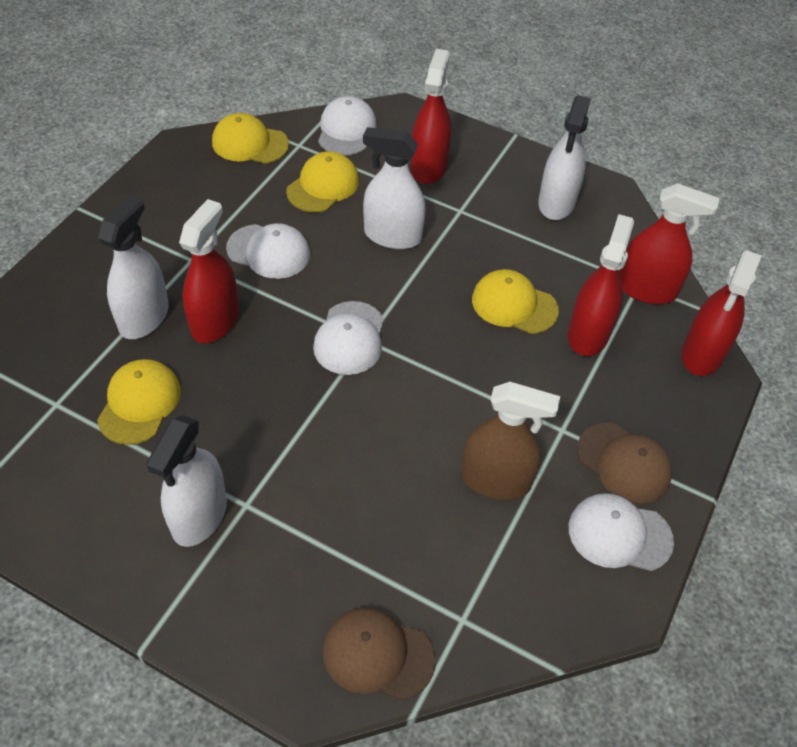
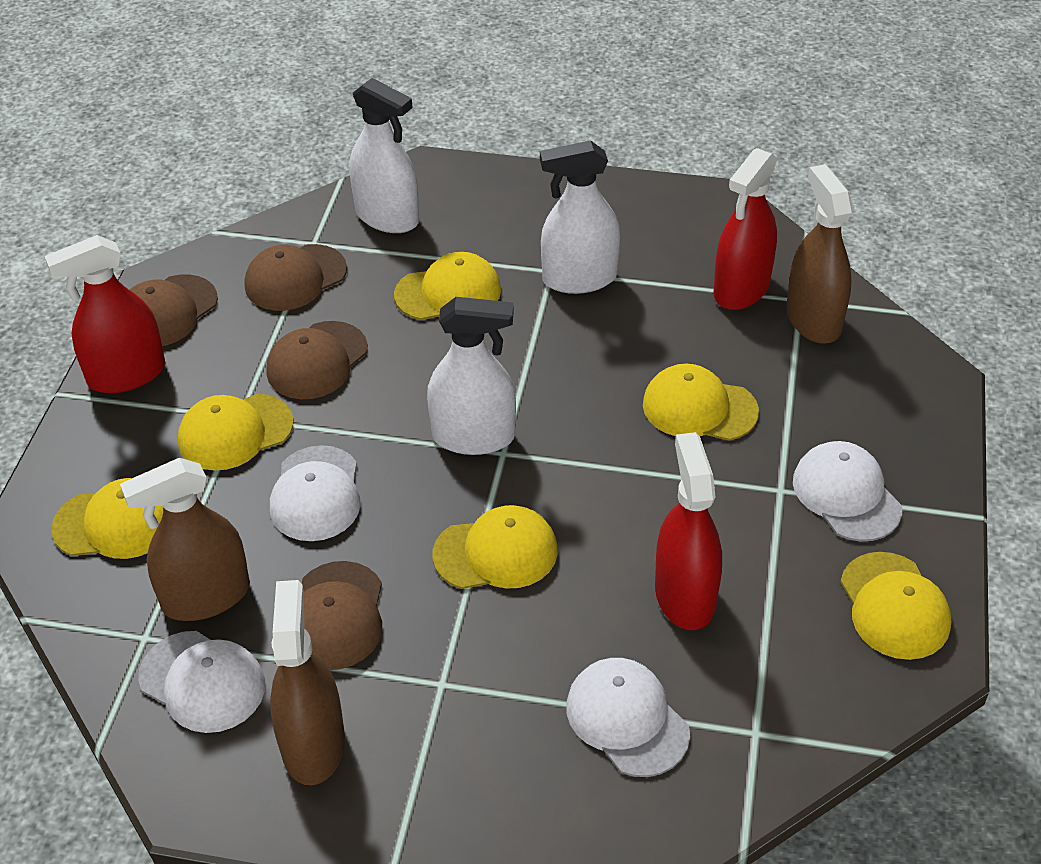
brown cap: 2 -> 4
brown spray bottle: 1 -> 3
red spray bottle: 5 -> 3
white spray bottle: 4 -> 3
yellow cap: 4 -> 6

